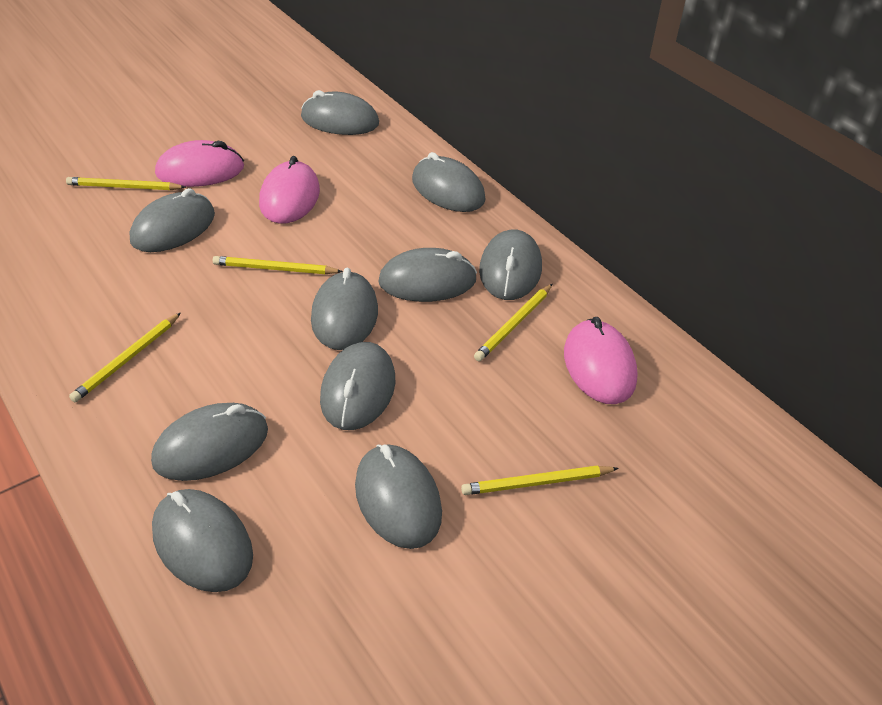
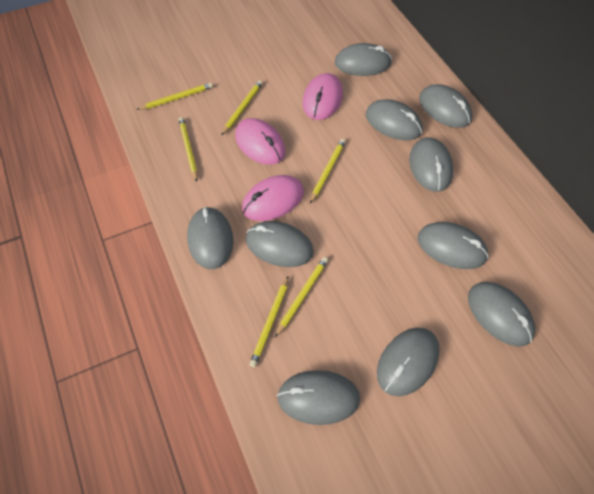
yellow pencil: 5 -> 6

